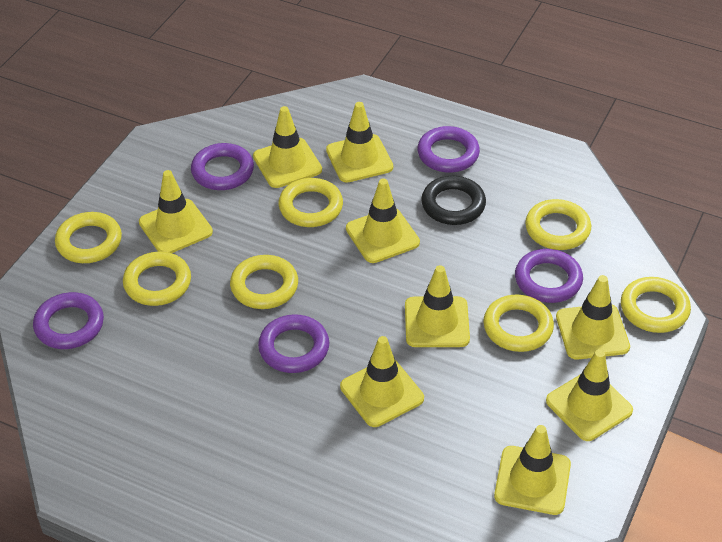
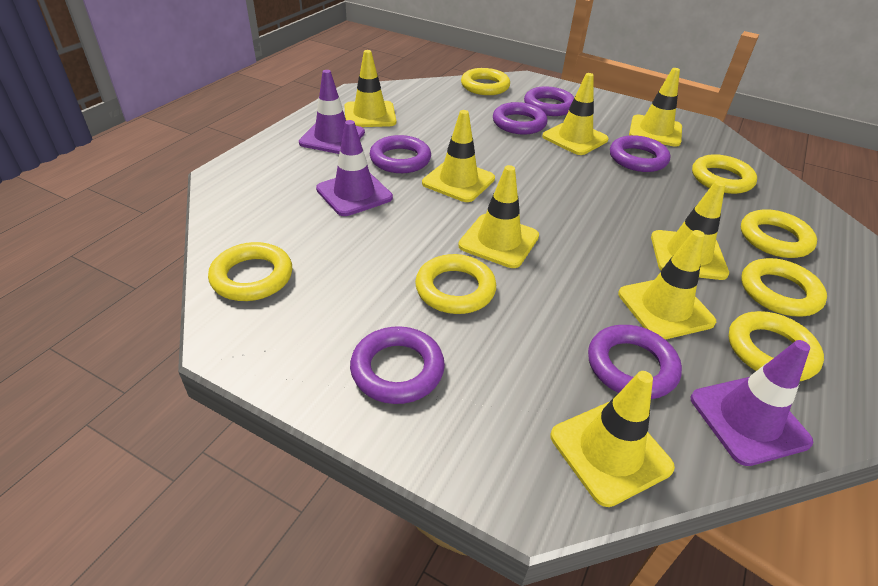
black ring: 1 -> 0
purple ring: 5 -> 6
purple traffic cone: 0 -> 3
yellow traffic cone: 9 -> 8

